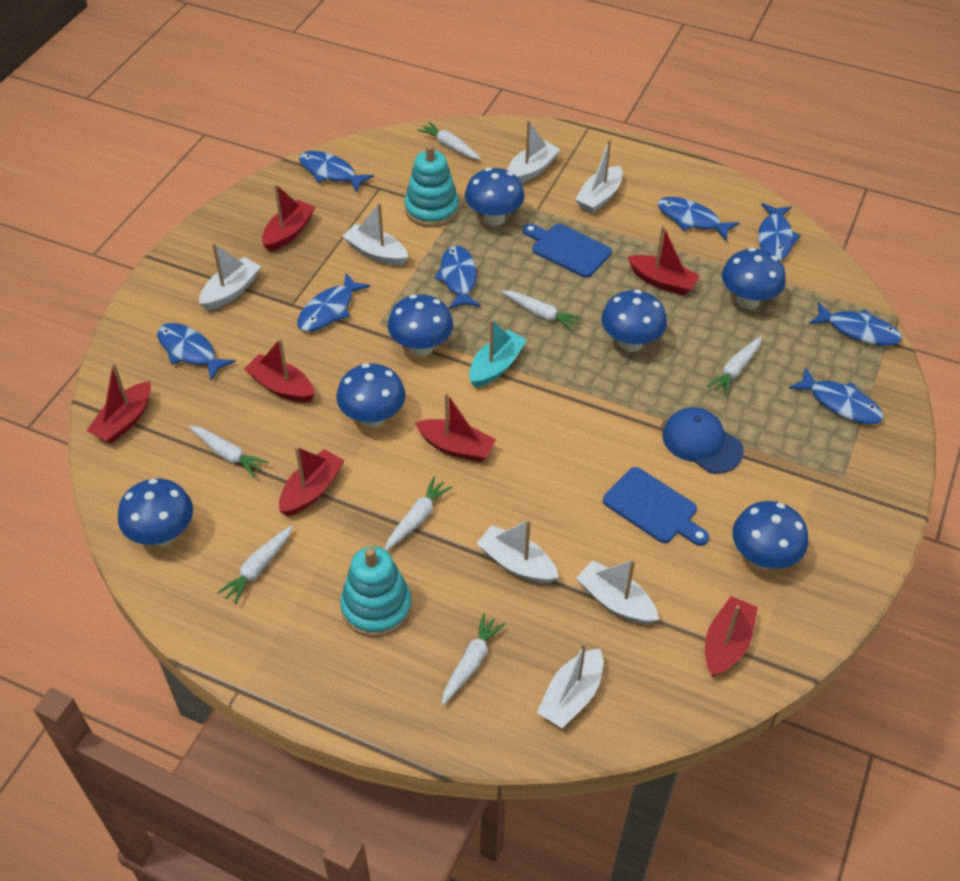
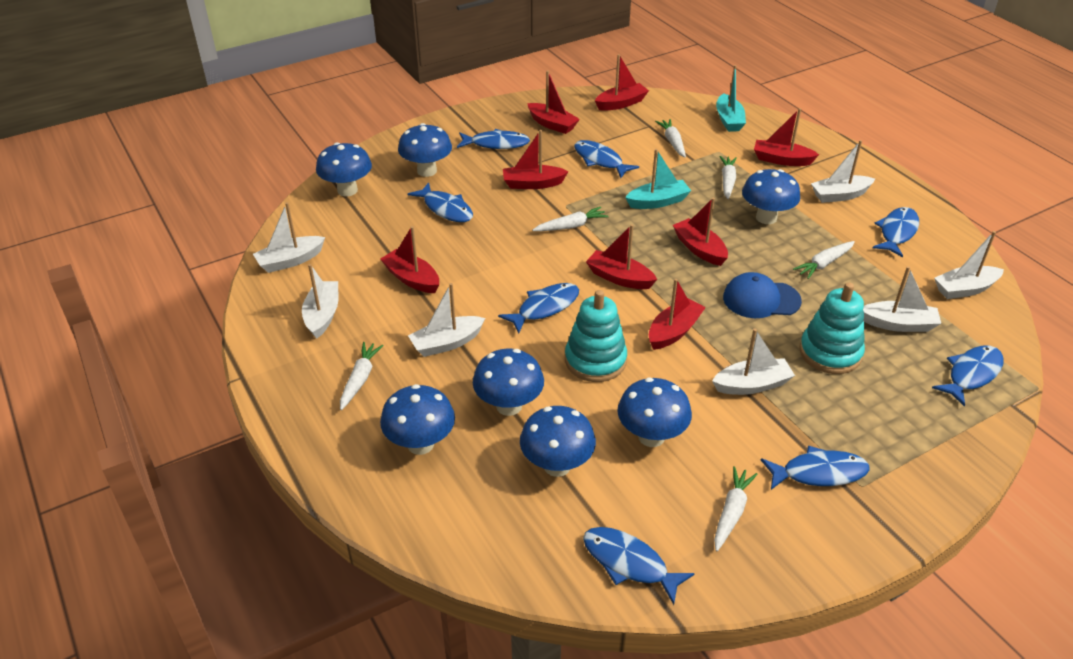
blue cutting board: 2 -> 0
red boat: 7 -> 8
turquoise boat: 1 -> 2
white carrot: 7 -> 6

